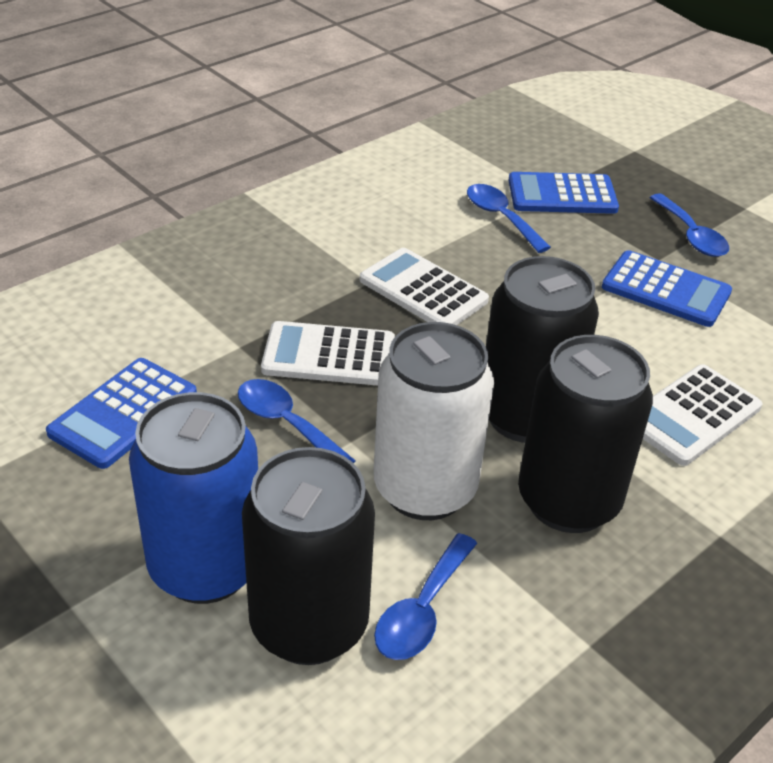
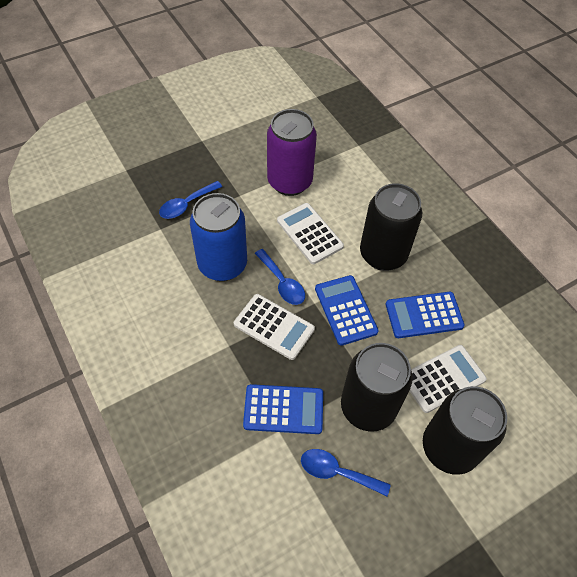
blue spoon: 4 -> 3
purple can: 0 -> 1
white can: 1 -> 0

